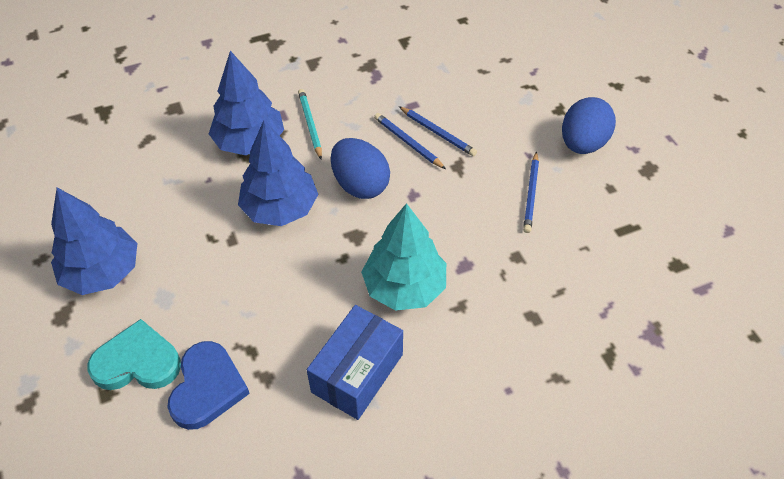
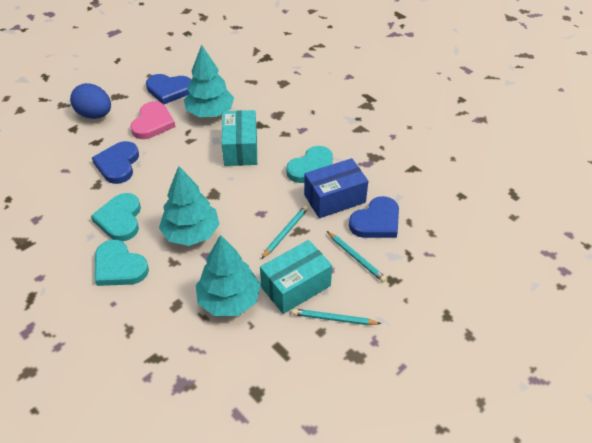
blue egg: 2 -> 1
blue heart: 1 -> 3
blue pencil: 3 -> 0
blue tree: 3 -> 0
pink heart: 0 -> 1
turquoise box: 0 -> 2
turquoise heart: 1 -> 3
turquoise pencil: 1 -> 3
turquoise tree: 1 -> 3

